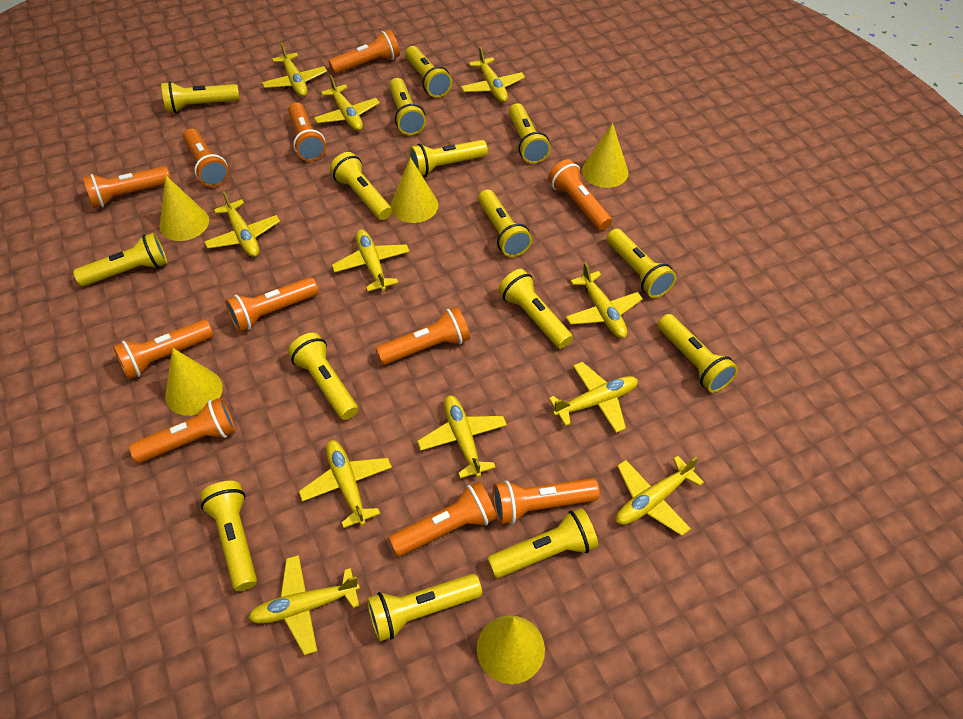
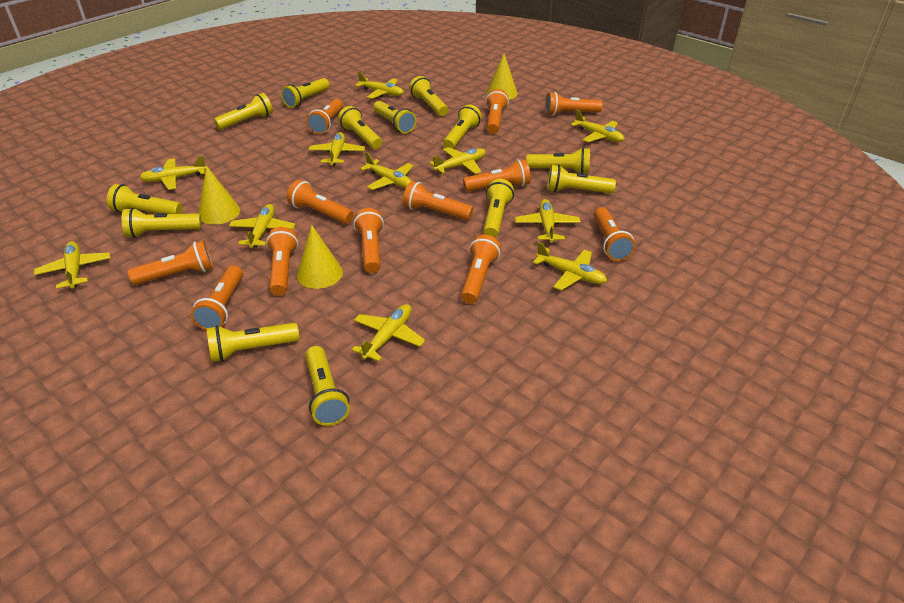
orange flashlight: 11 -> 12
yellow cone: 5 -> 3
yellow flashlight: 15 -> 13

